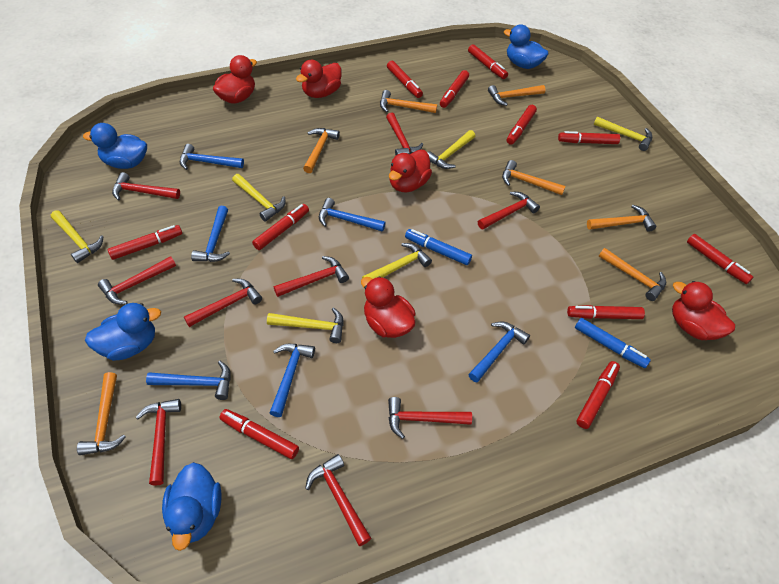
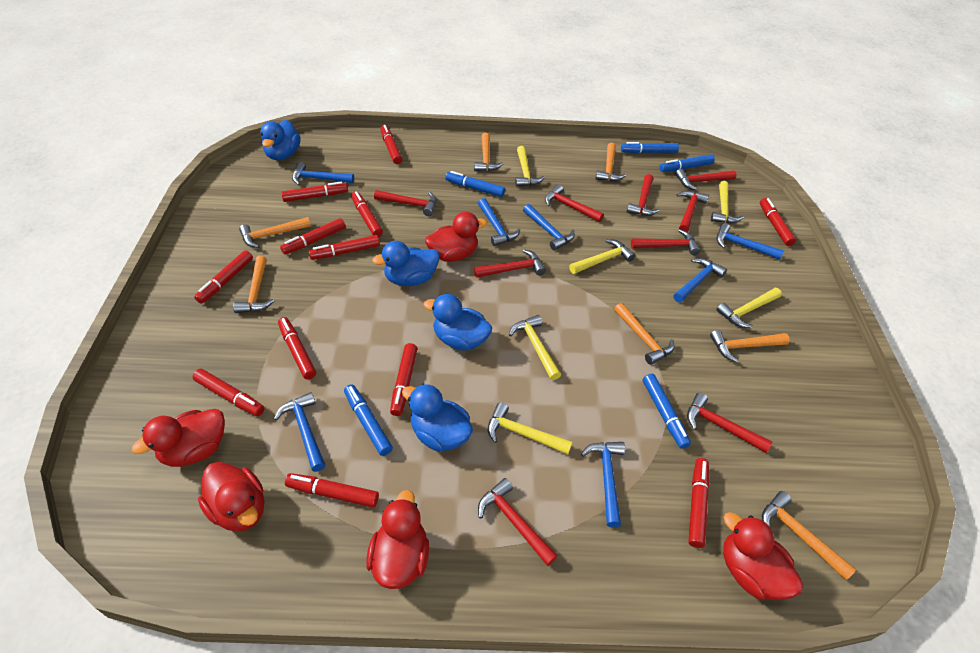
blue hammer: 6 -> 7
blue marker: 2 -> 5
red marker: 11 -> 12

